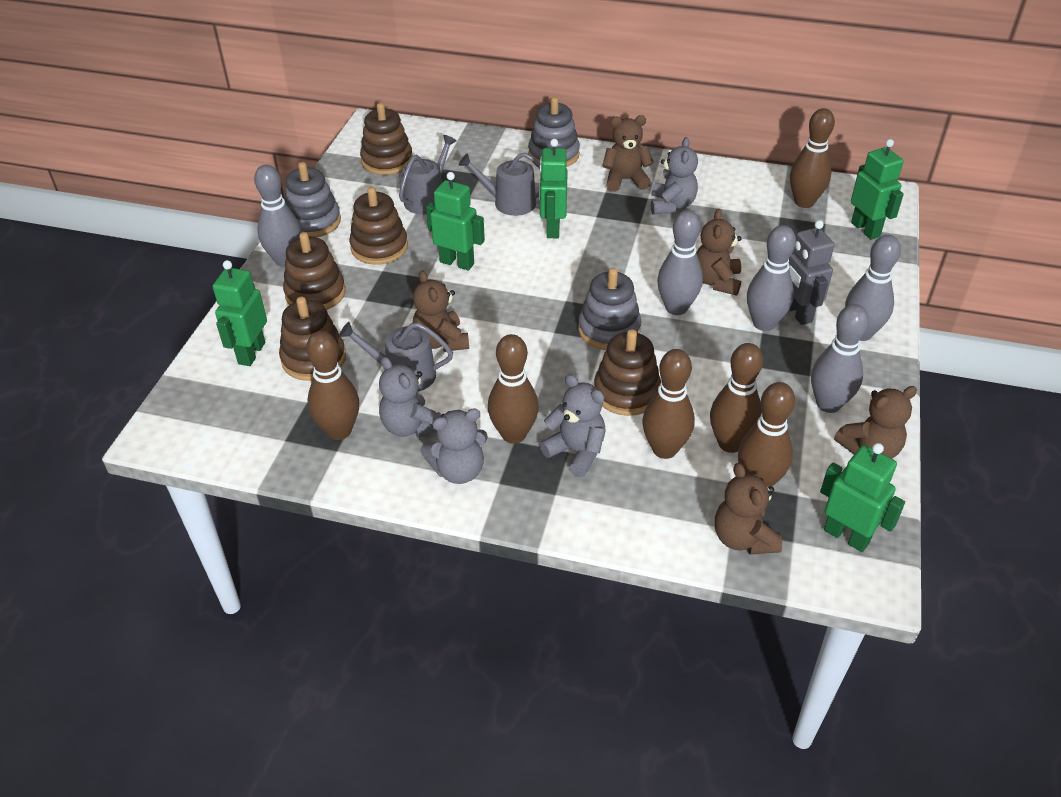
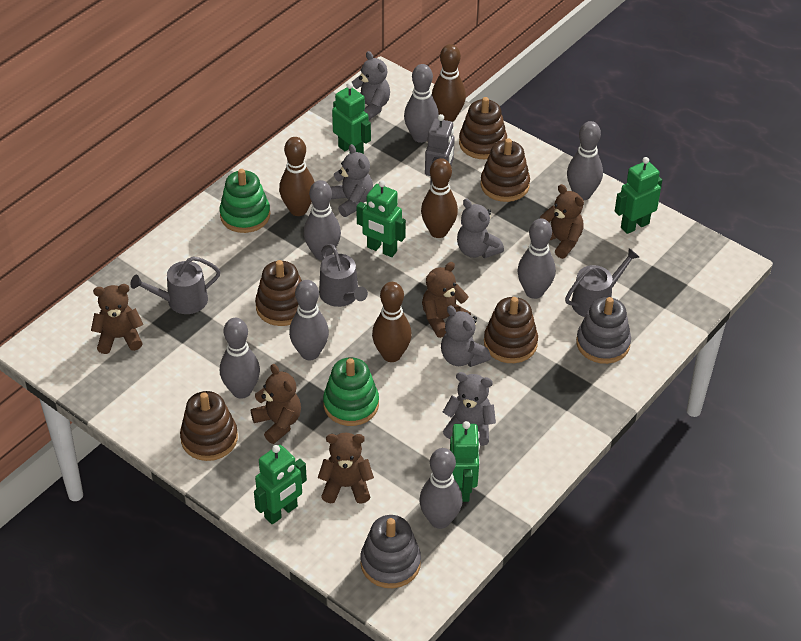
brown bowling pin: 6 -> 4
green stacking toy: 0 -> 2
grey bowling pin: 5 -> 7
grey stacking toy: 3 -> 2
grey teddy bear: 4 -> 5

